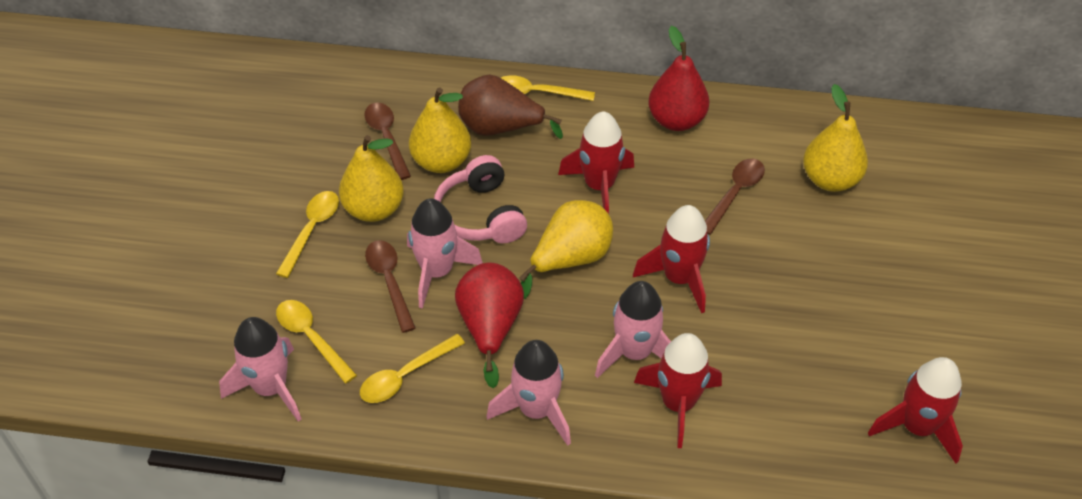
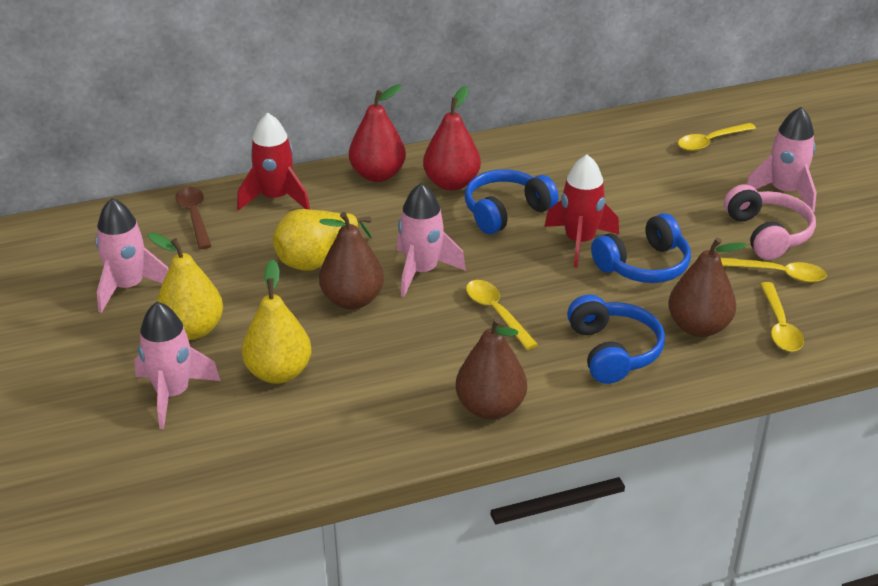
blue headphones: 0 -> 3
brown pear: 1 -> 3
brown spoon: 3 -> 1
red rocket: 4 -> 2
yellow pear: 4 -> 3

